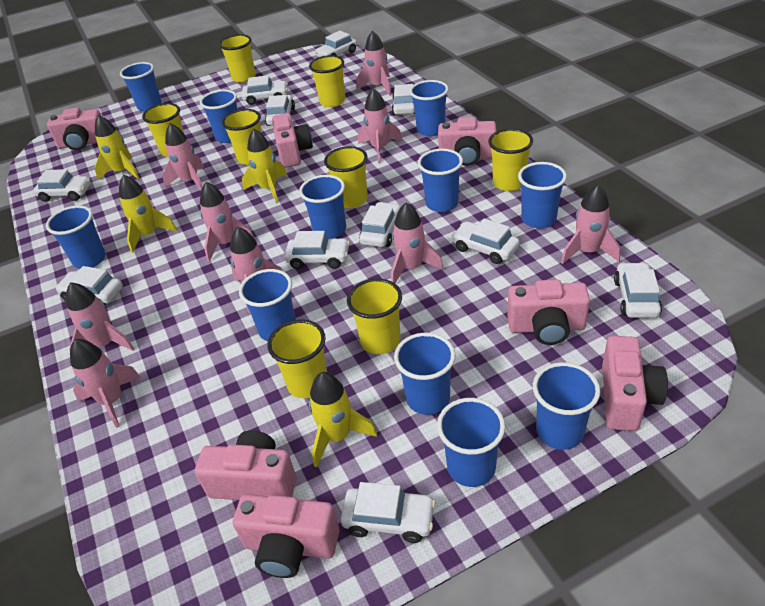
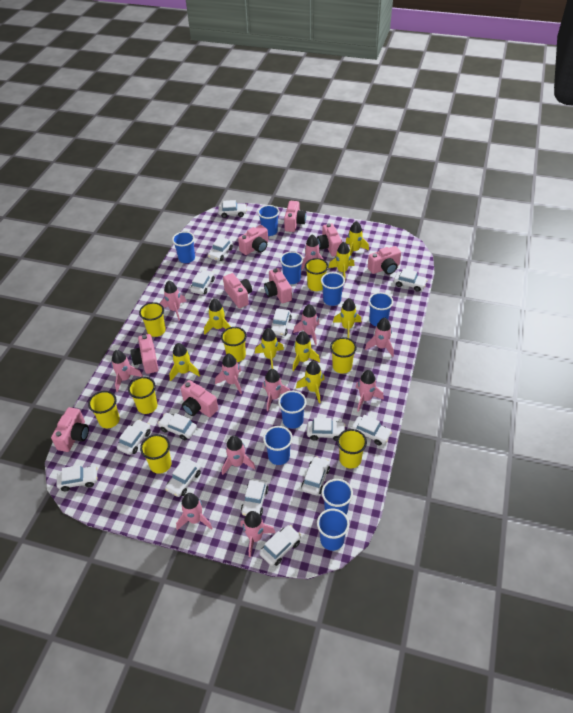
blue cup: 11 -> 9
pink camera: 7 -> 9
pink rocket: 9 -> 11
white car: 11 -> 14
yellow rocket: 4 -> 8

